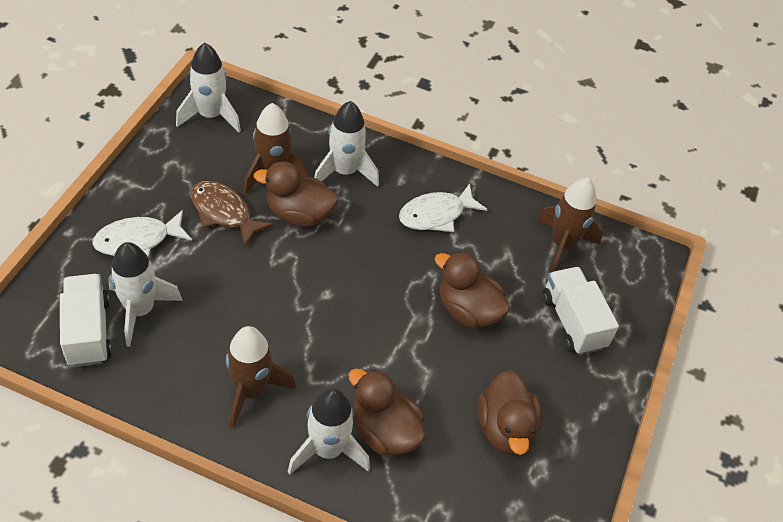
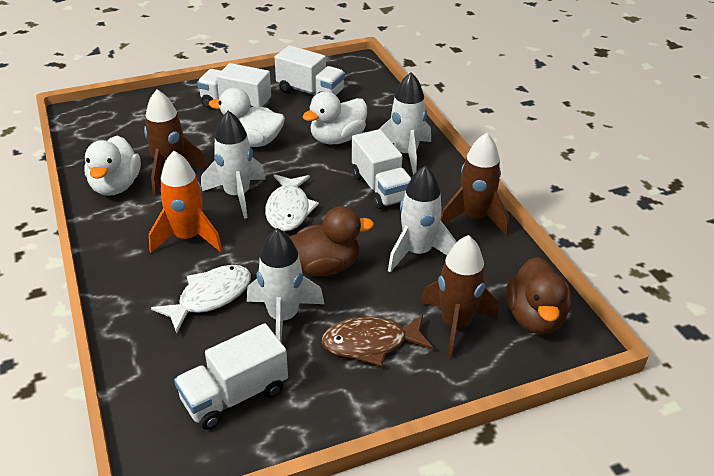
brown duck: 4 -> 2
orange rocket: 0 -> 1
white duck: 0 -> 3
white truck: 2 -> 4

